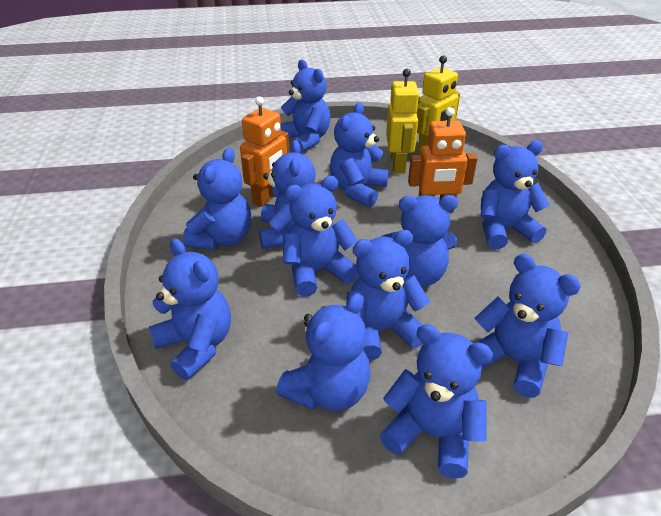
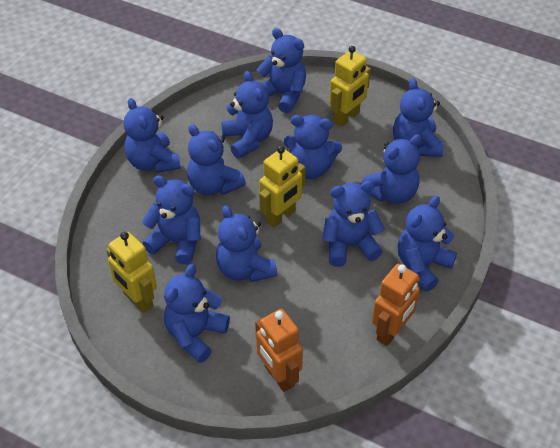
yellow robot: 2 -> 3

